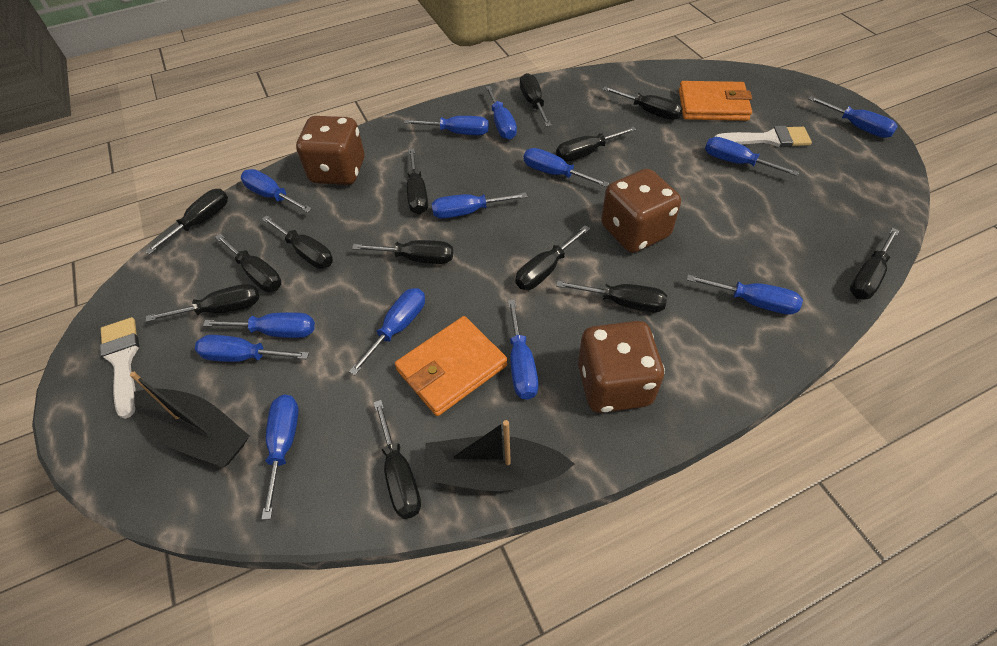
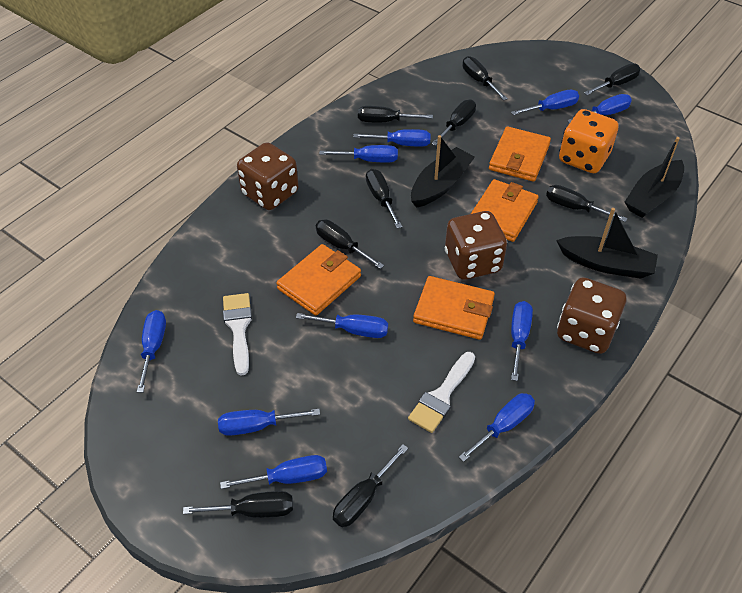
black boat: 2 -> 3
black screwdriver: 13 -> 9
blue screwdriver: 13 -> 10
orange dice: 0 -> 1
orange wallet: 2 -> 4

